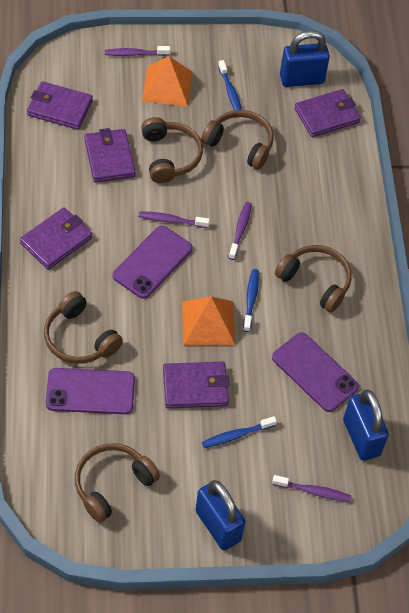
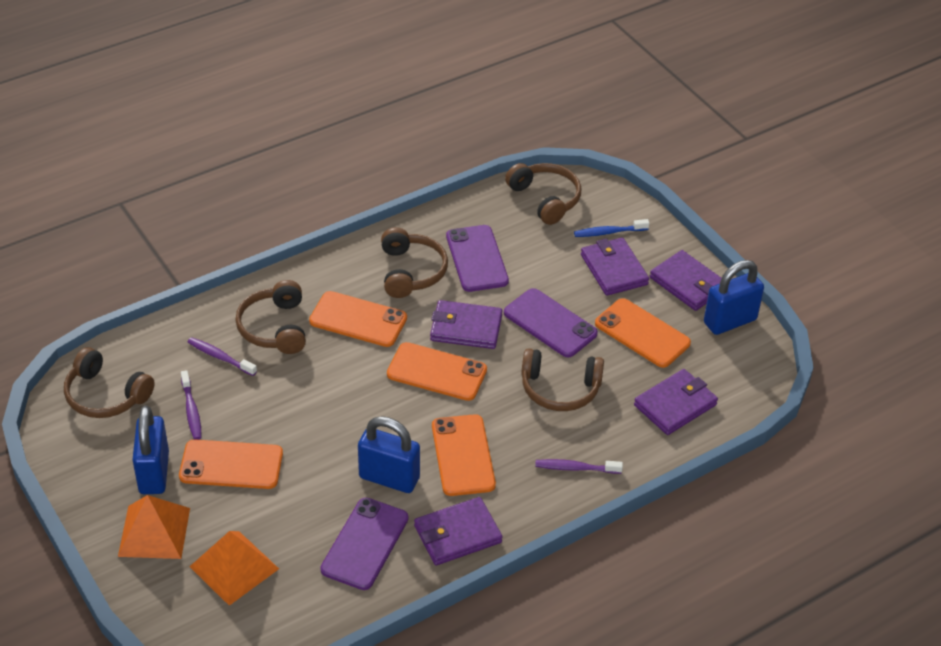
blue toothbrush: 3 -> 1
orange phone: 0 -> 5
purple toothbrush: 4 -> 3

